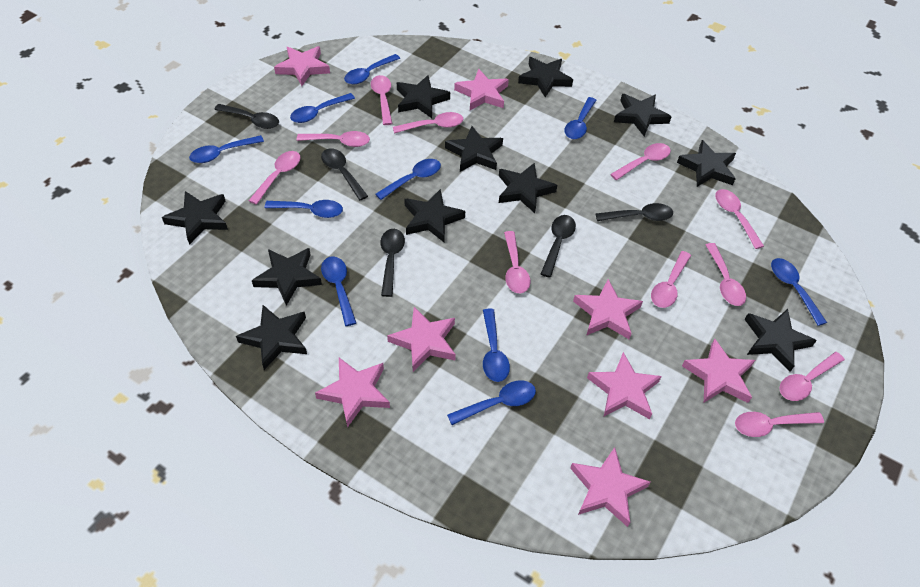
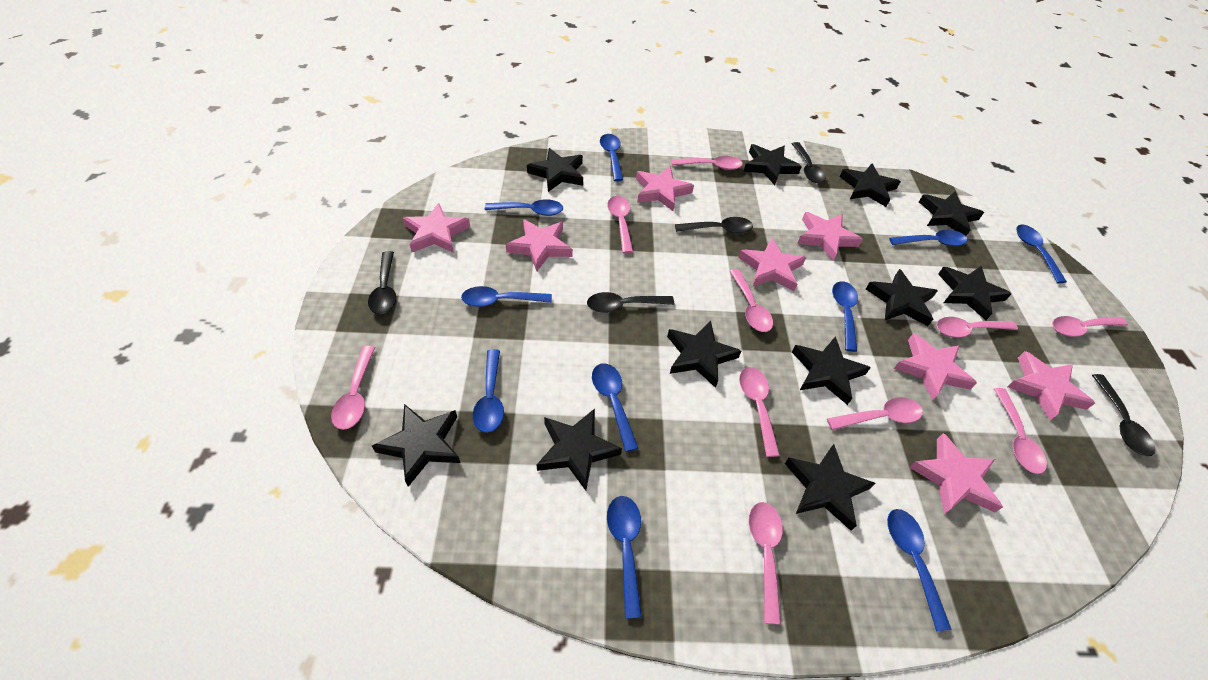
pink spoon: 11 -> 10

